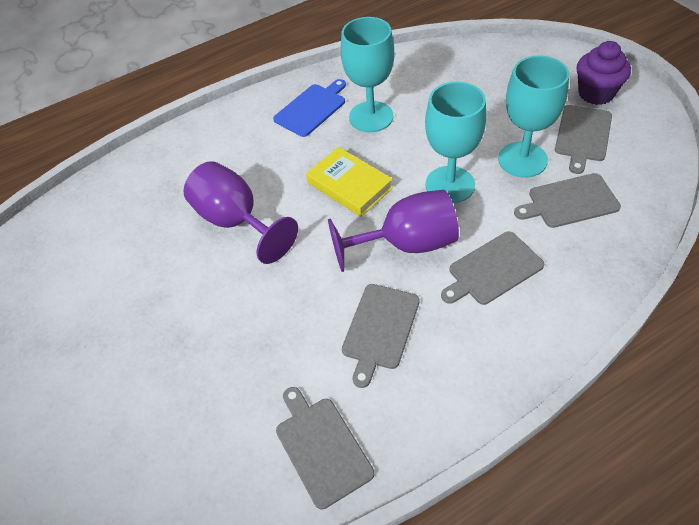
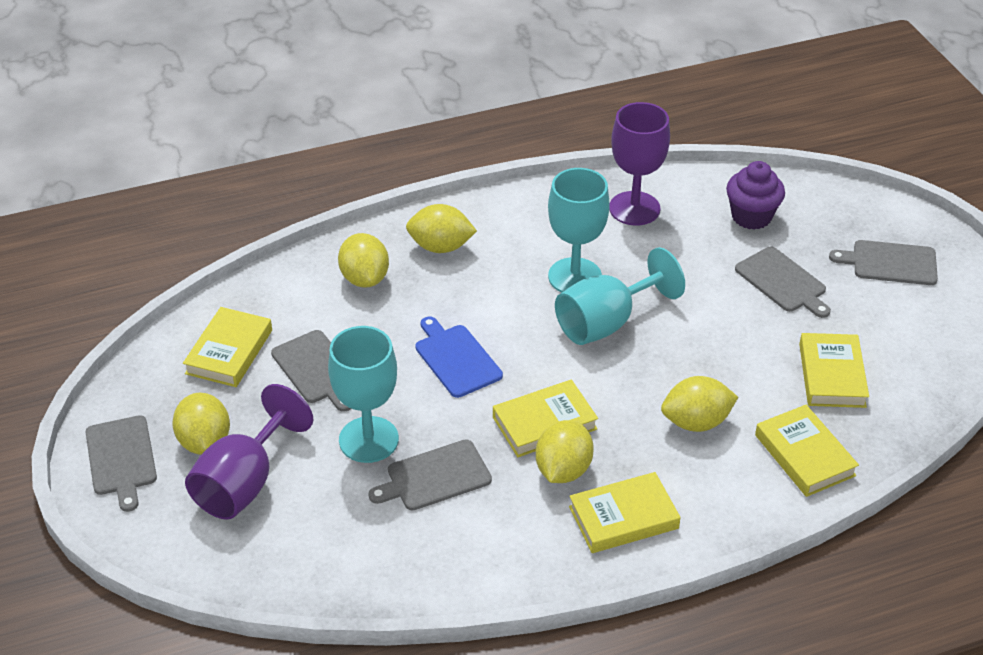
yellow book: 1 -> 5
yellow lemon: 0 -> 5

